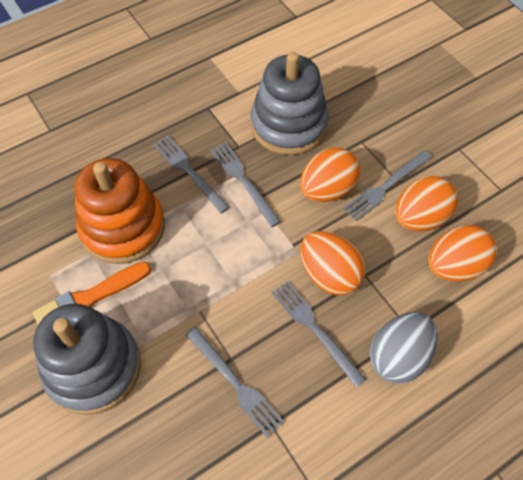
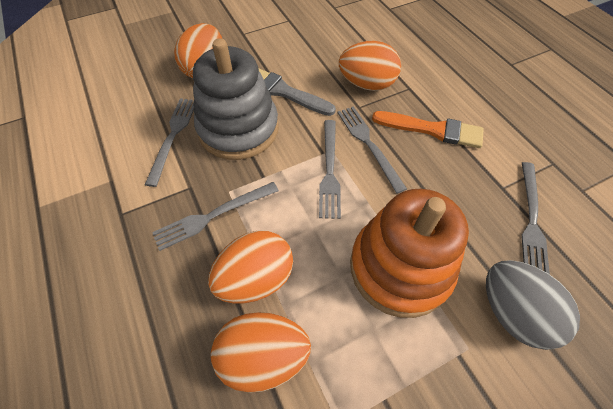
grey brush: 0 -> 1
grey stacking toy: 2 -> 1

